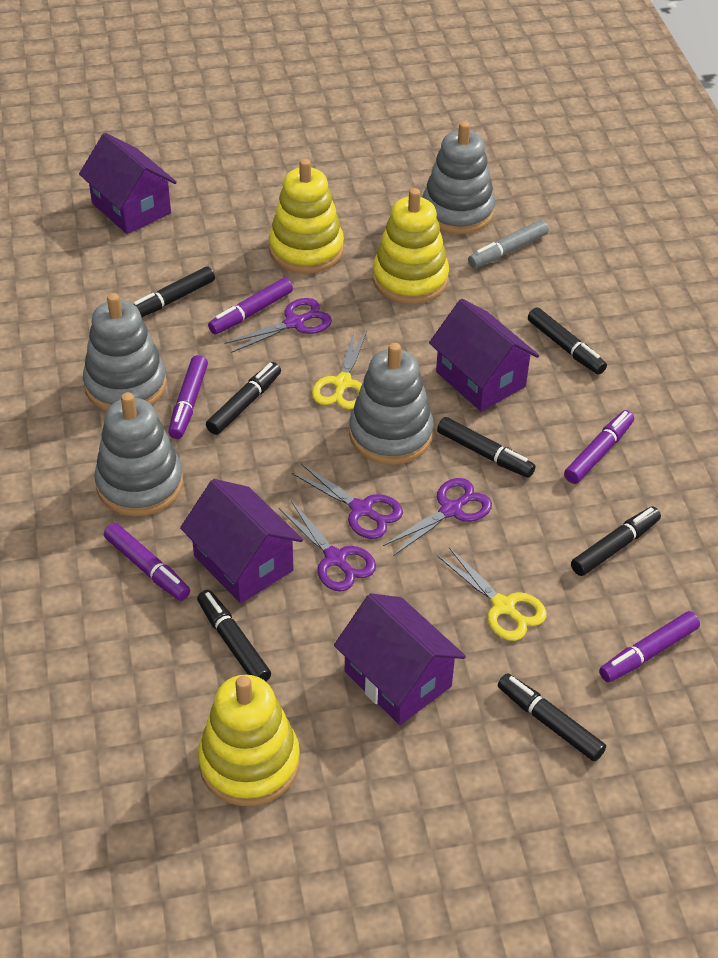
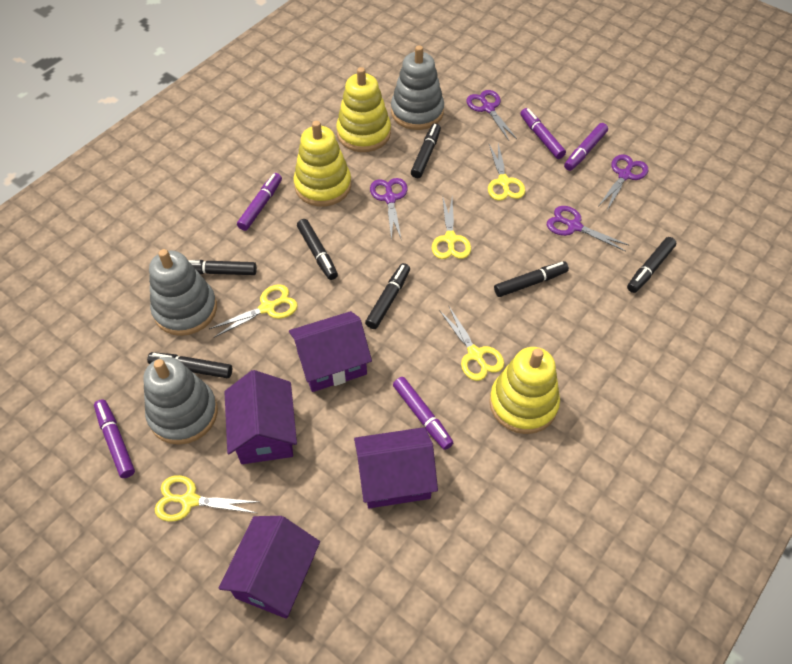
grey marker: 1 -> 0
grey stacking toy: 4 -> 3
yellow scissors: 2 -> 5

